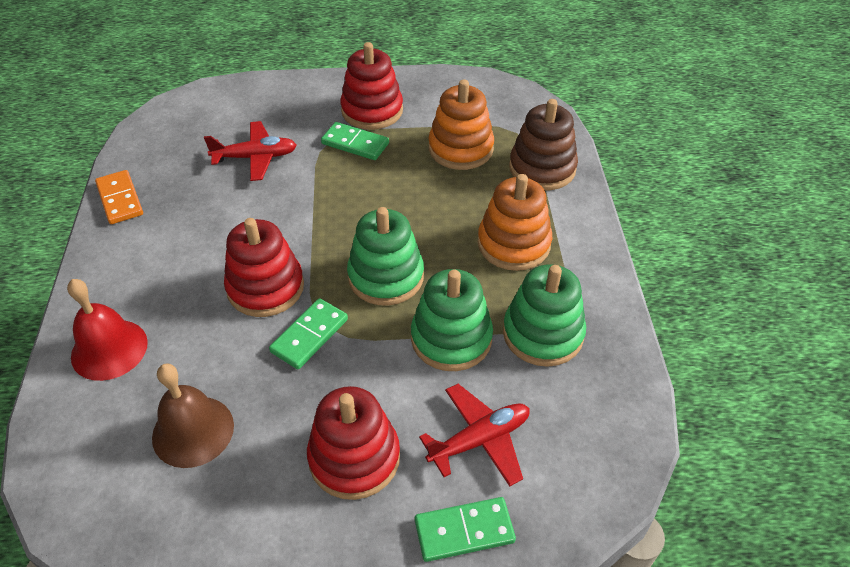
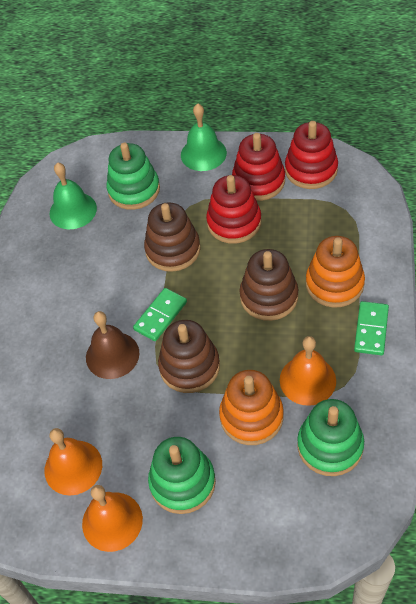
brown stacking toy: 1 -> 3
green bell: 0 -> 2
green domino: 3 -> 2
orange bell: 0 -> 3
orange domino: 1 -> 0
red bell: 1 -> 0
red plane: 2 -> 0

